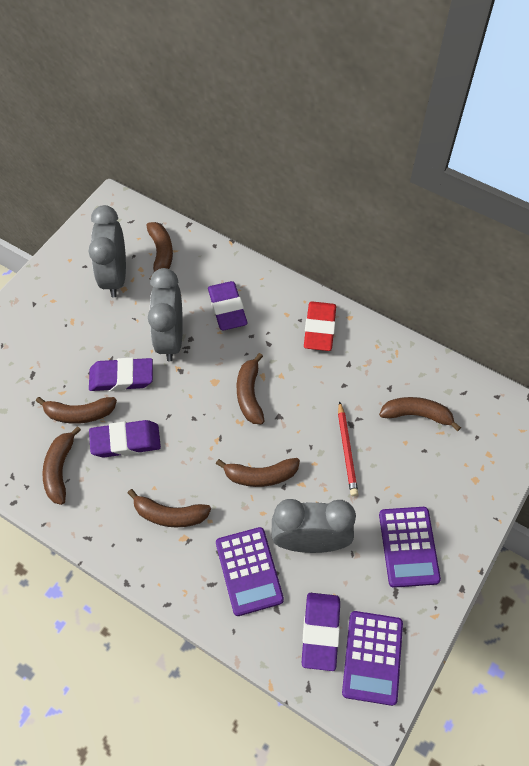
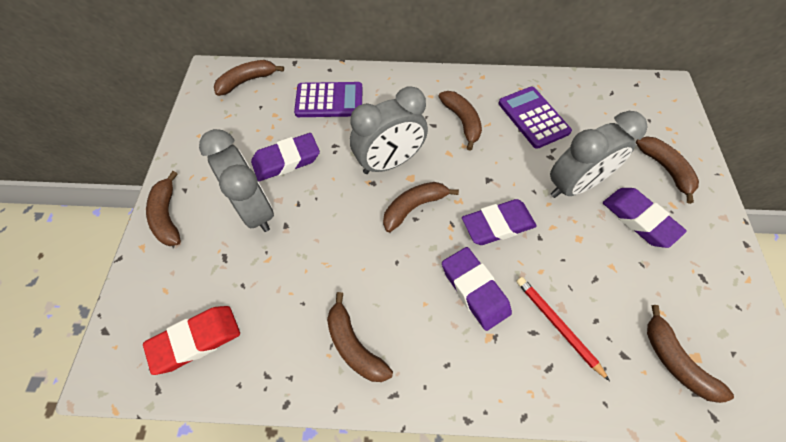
purple calculator: 3 -> 2

